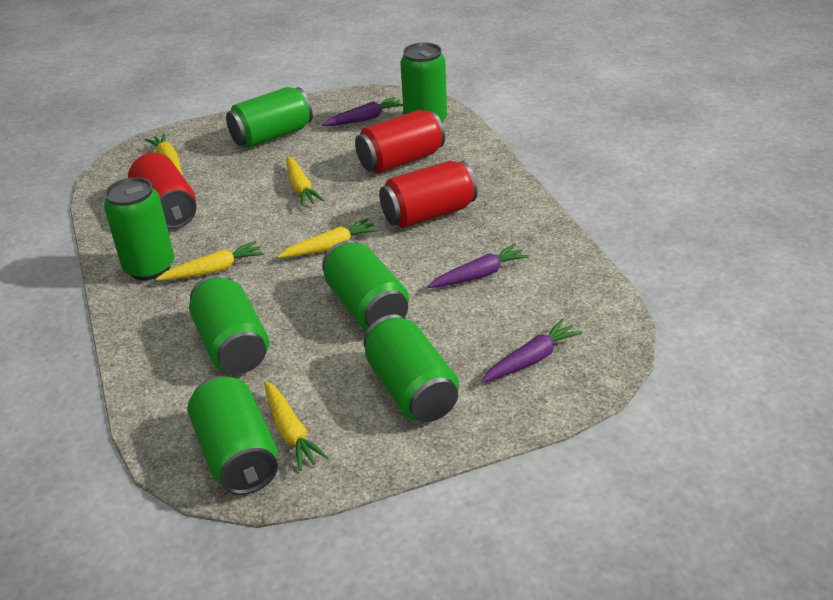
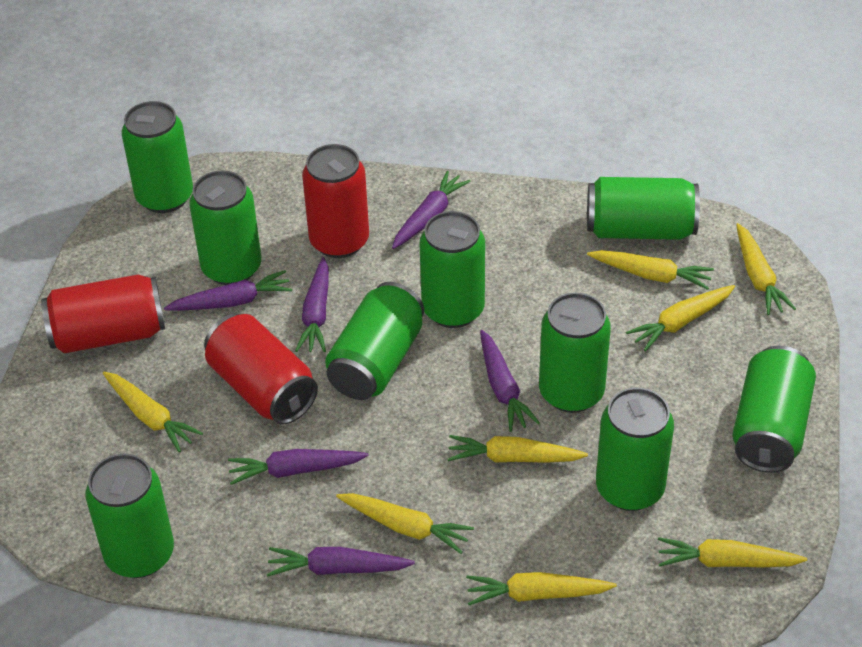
green can: 7 -> 9
purple carrot: 3 -> 6
yellow carrot: 5 -> 8

